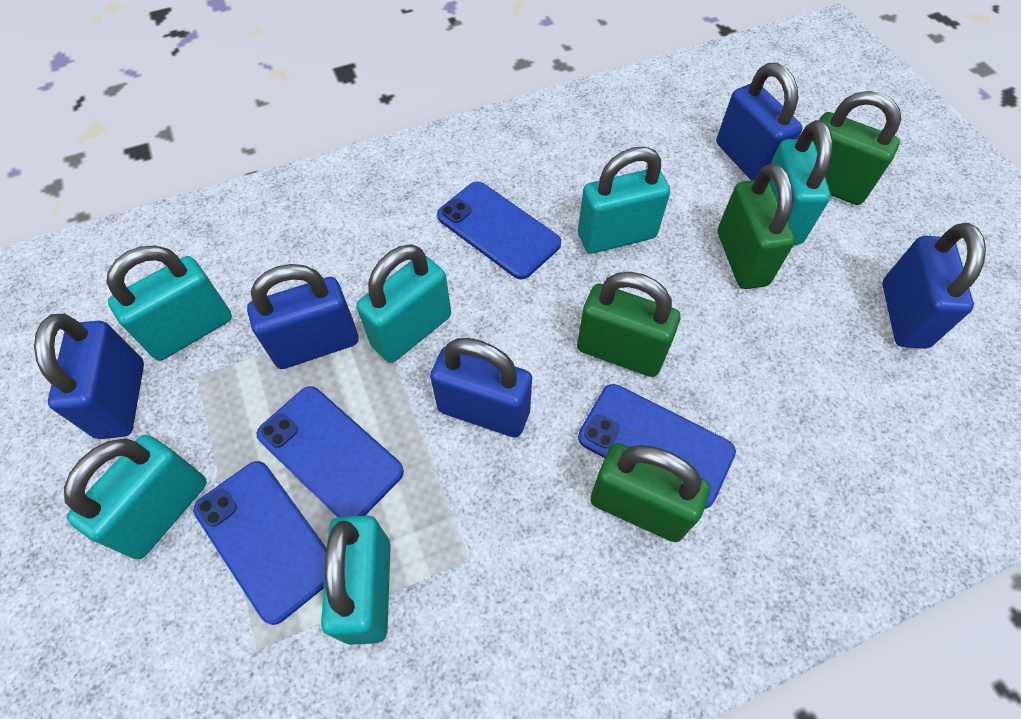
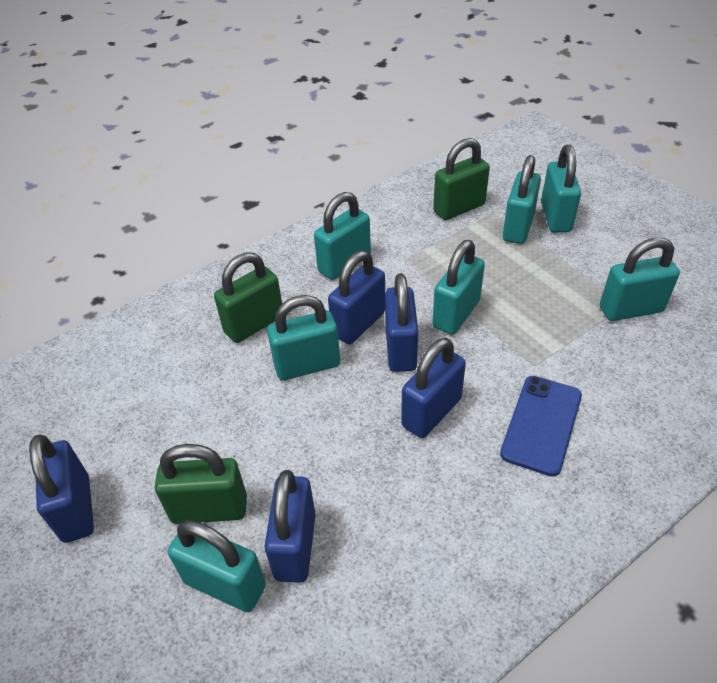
blue phone: 4 -> 1
green padlock: 4 -> 3
turquoise padlock: 6 -> 7

